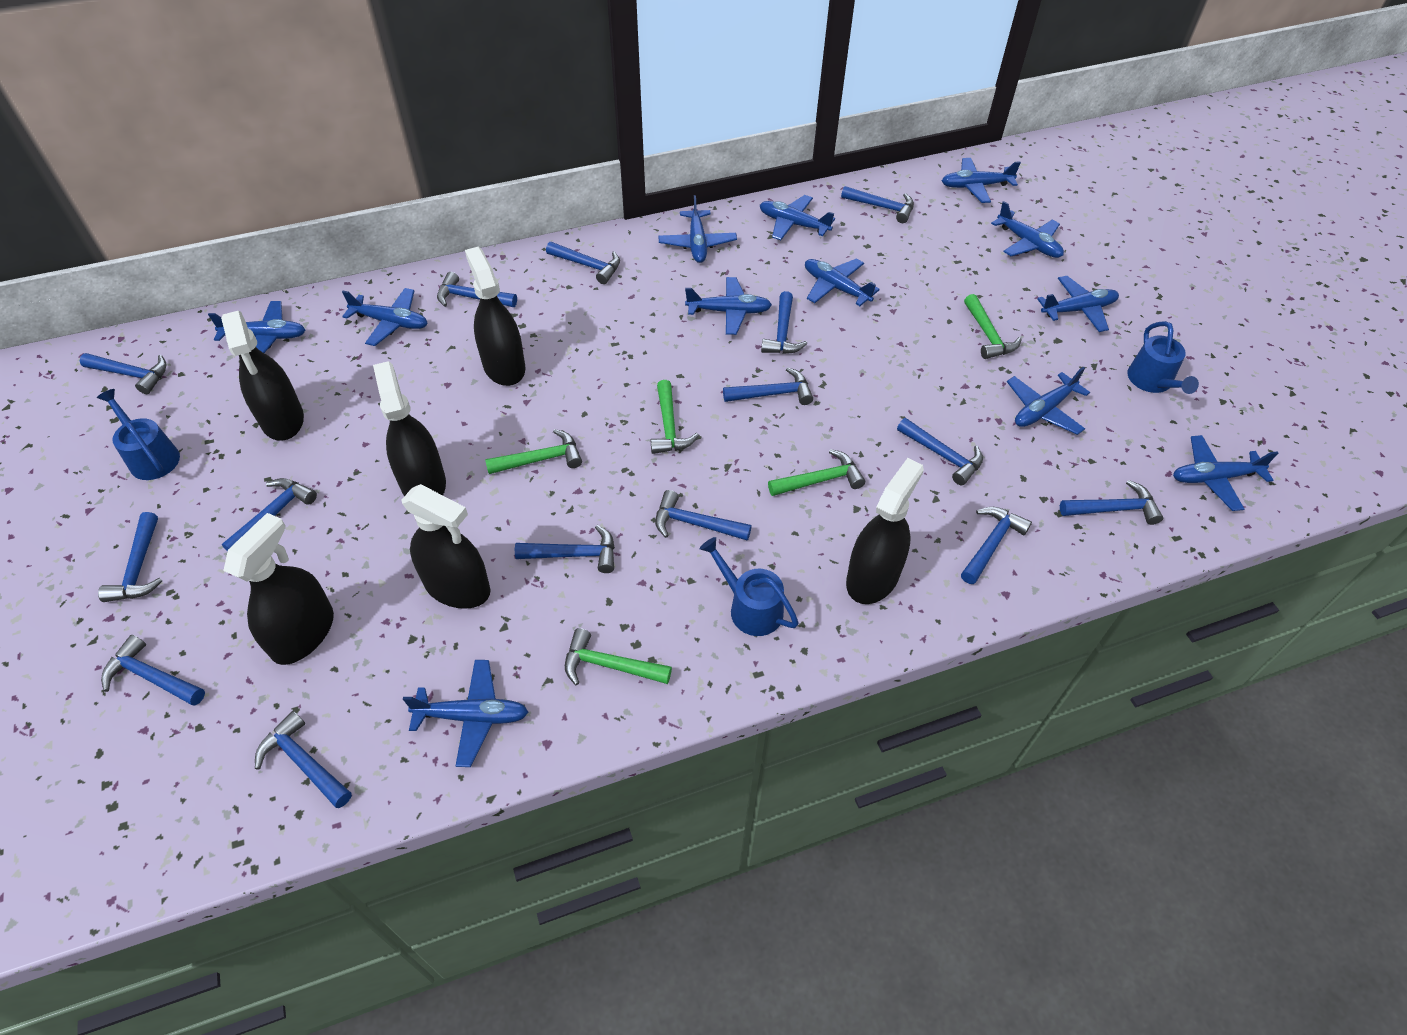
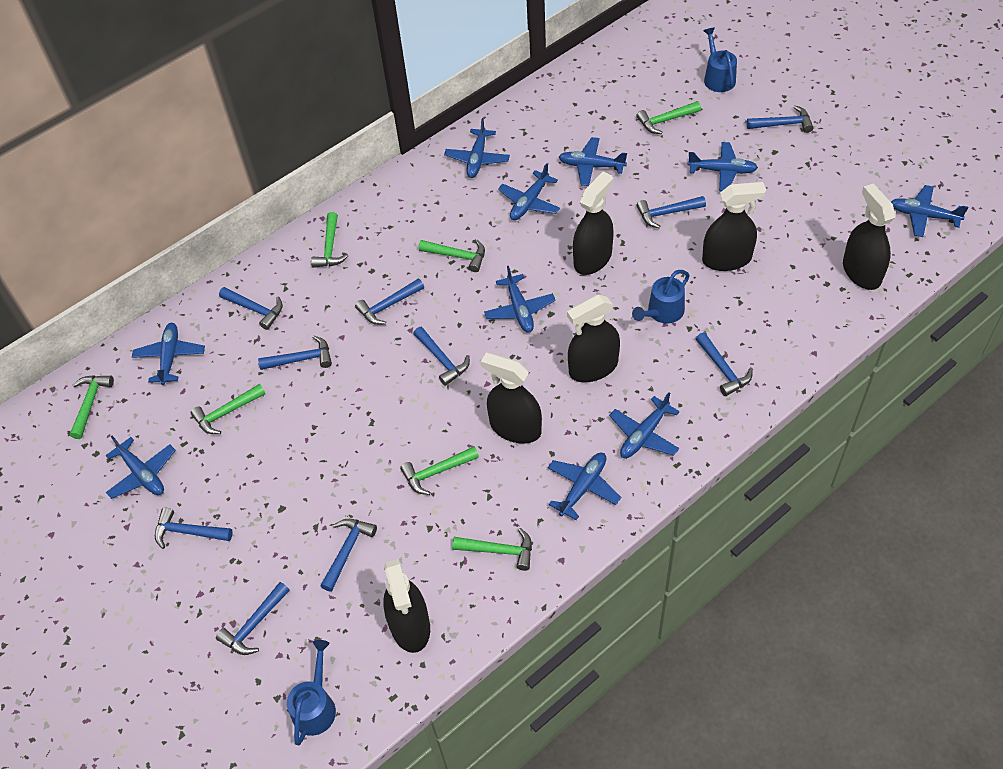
blue hammer: 15 -> 10
blue plane: 12 -> 10
green hammer: 5 -> 7

